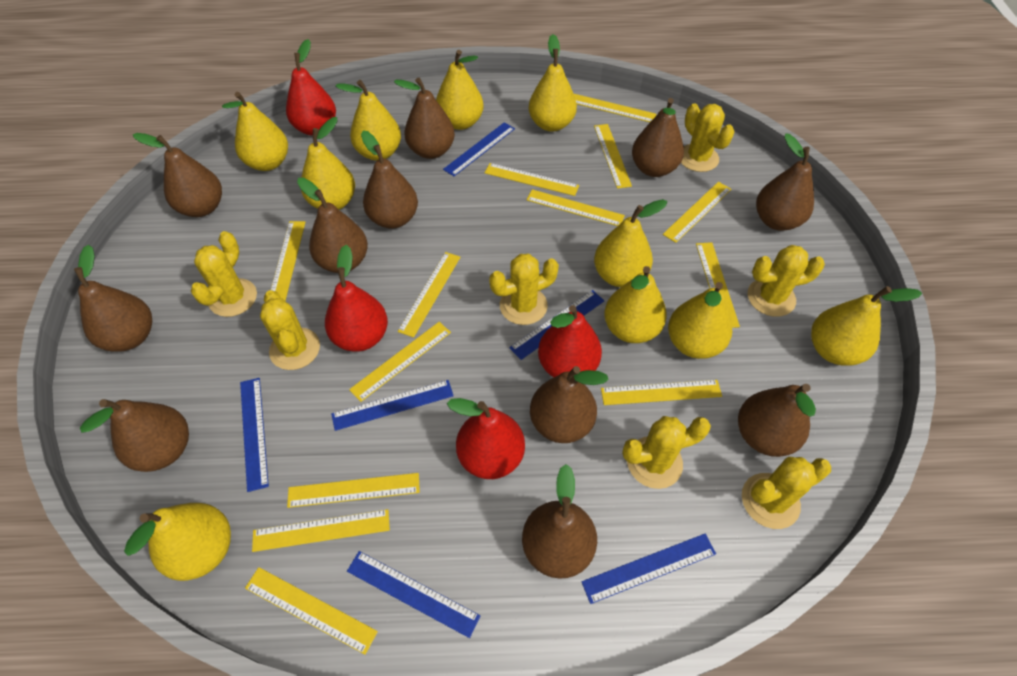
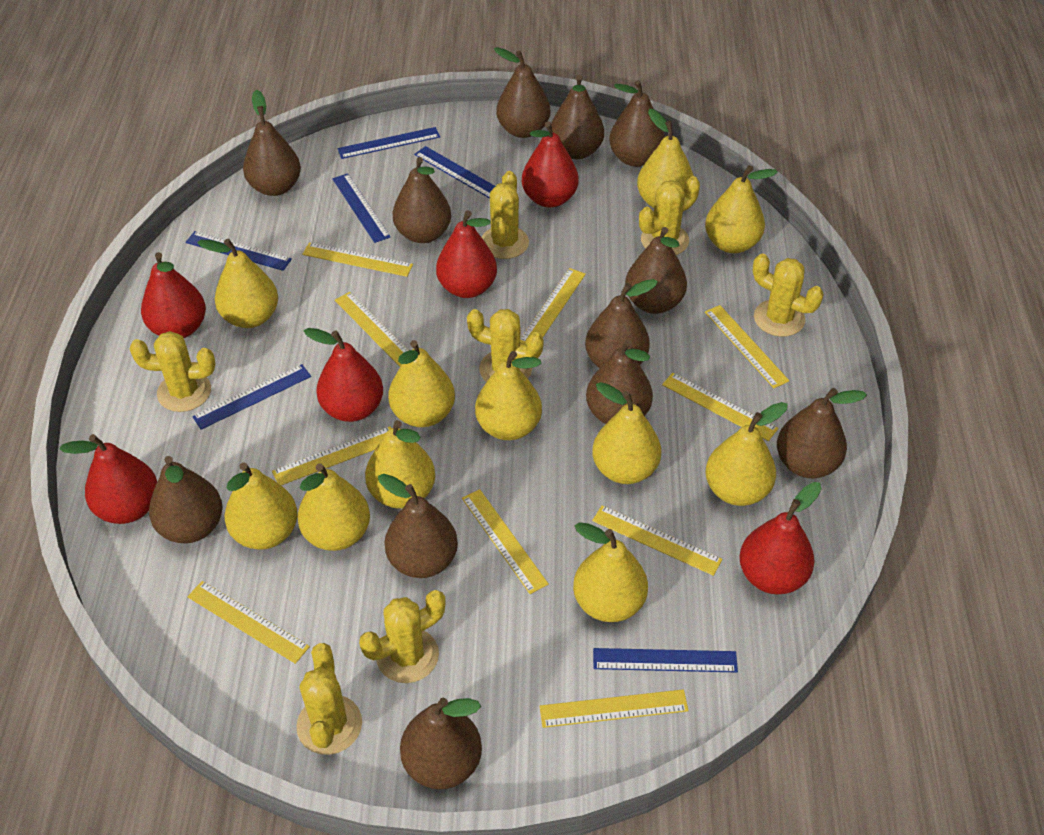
brown pear: 11 -> 12
red pear: 4 -> 6
yellow pear: 10 -> 11
yellow ruler: 13 -> 10

